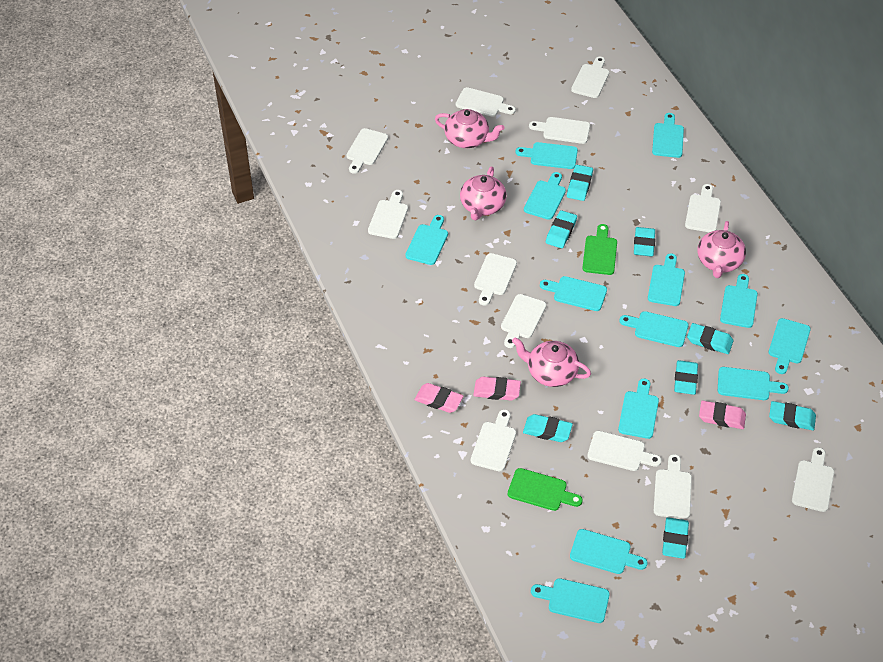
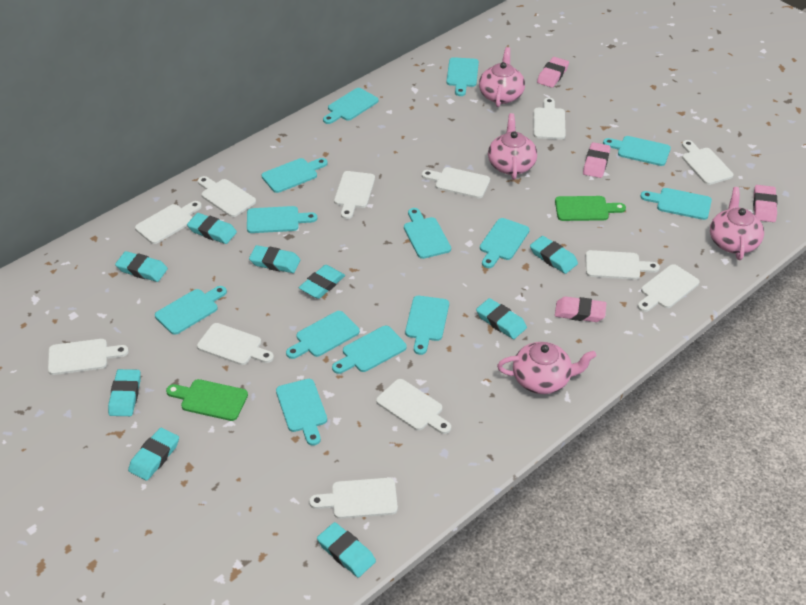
pink eraser: 3 -> 4
turquoise eraser: 8 -> 9

